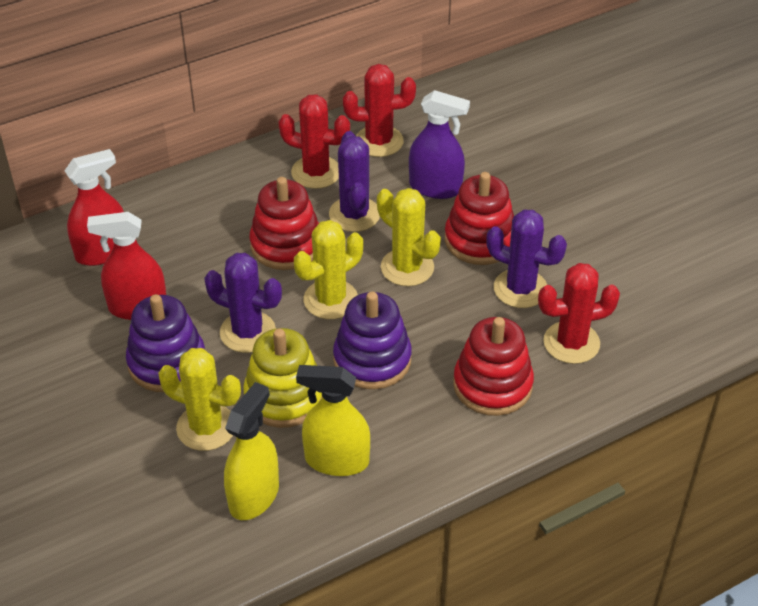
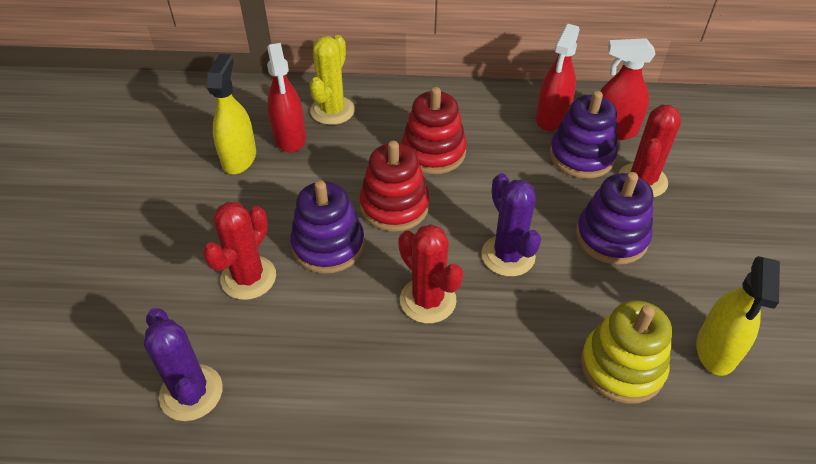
purple cactus: 3 -> 2
purple spray bottle: 1 -> 0
purple stacking toy: 2 -> 3
red spray bottle: 2 -> 3
red stacking toy: 3 -> 2
yellow cactus: 3 -> 1

